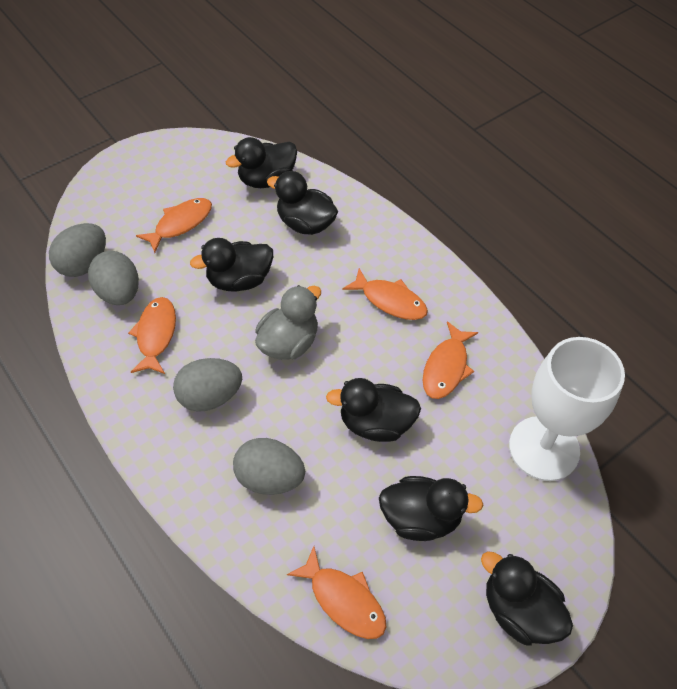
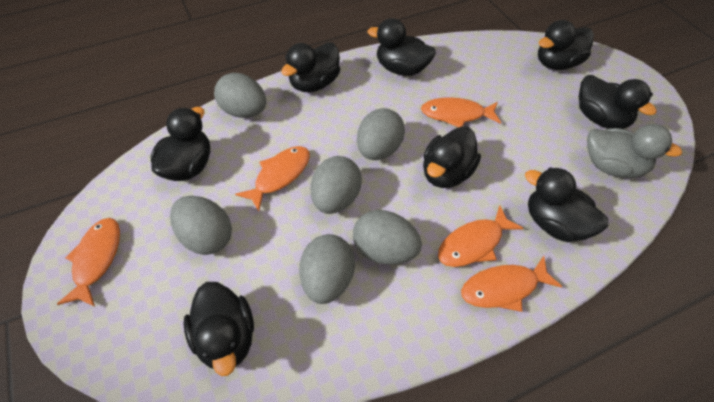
black duck: 6 -> 8
grey egg: 4 -> 6
white goblet: 1 -> 0

